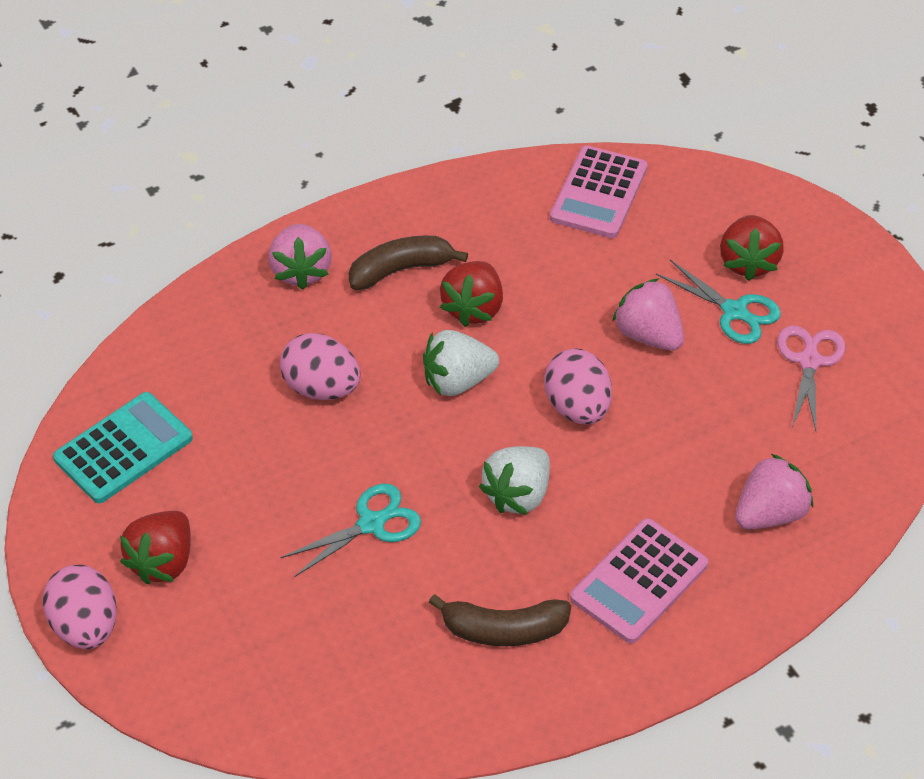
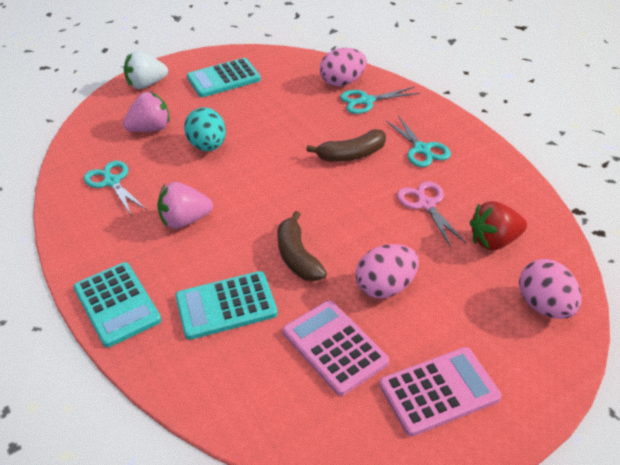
pink strawberry: 3 -> 2
red strawberry: 3 -> 1
turquoise calculator: 1 -> 3
turquoise egg: 0 -> 1
turquoise scissors: 2 -> 3
white strawberry: 2 -> 1

